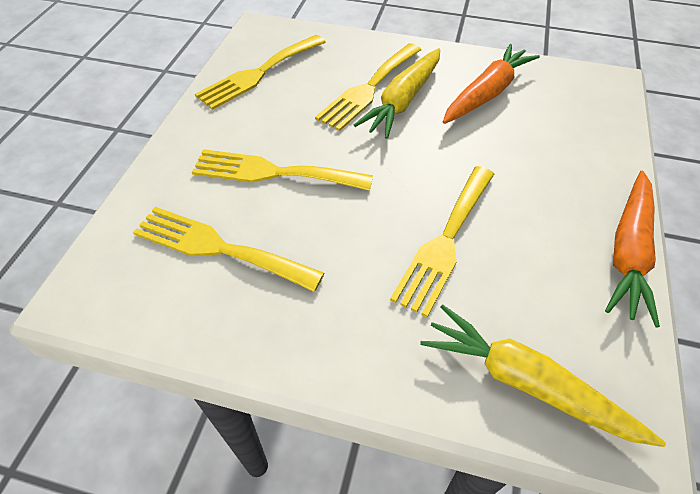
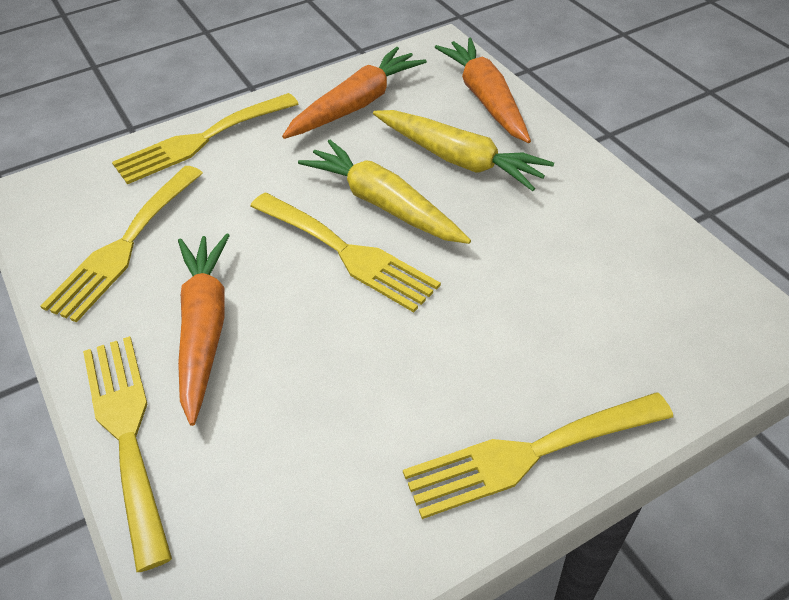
orange carrot: 2 -> 3

